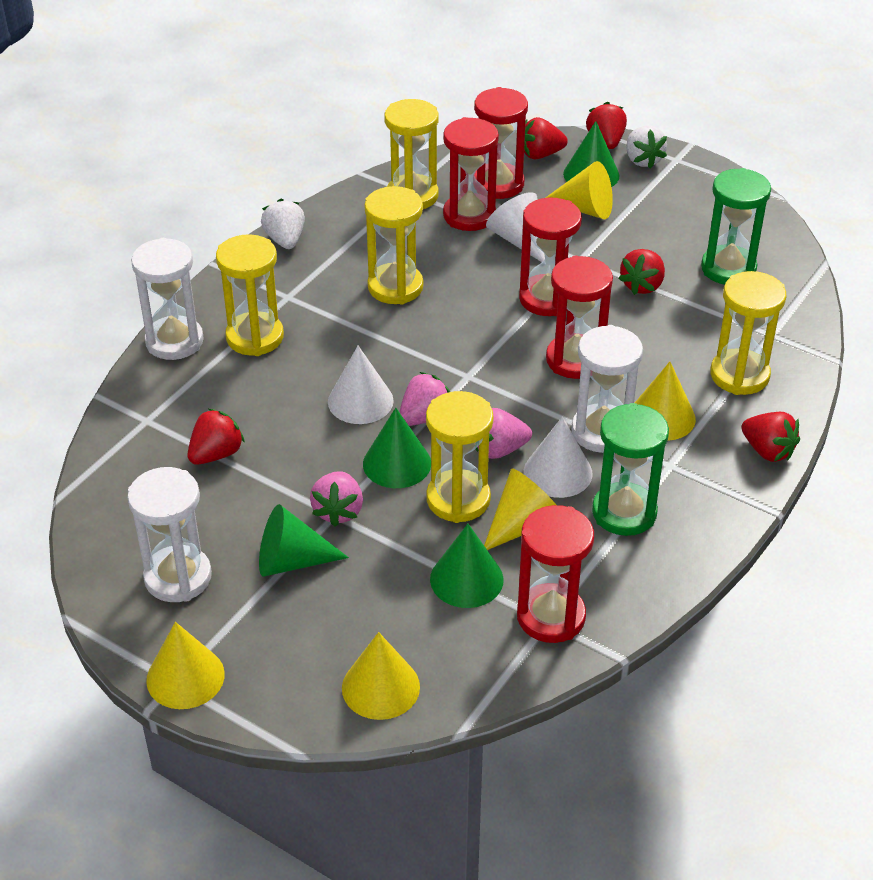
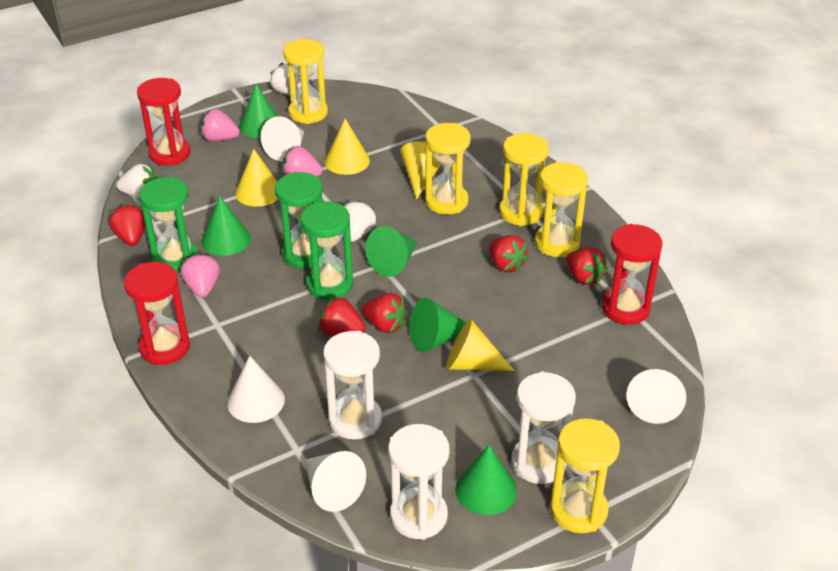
green cone: 4 -> 5
green hourglass: 2 -> 3
red hourglass: 5 -> 3
white cone: 3 -> 4
white strawberry: 2 -> 3
yellow cone: 5 -> 4

